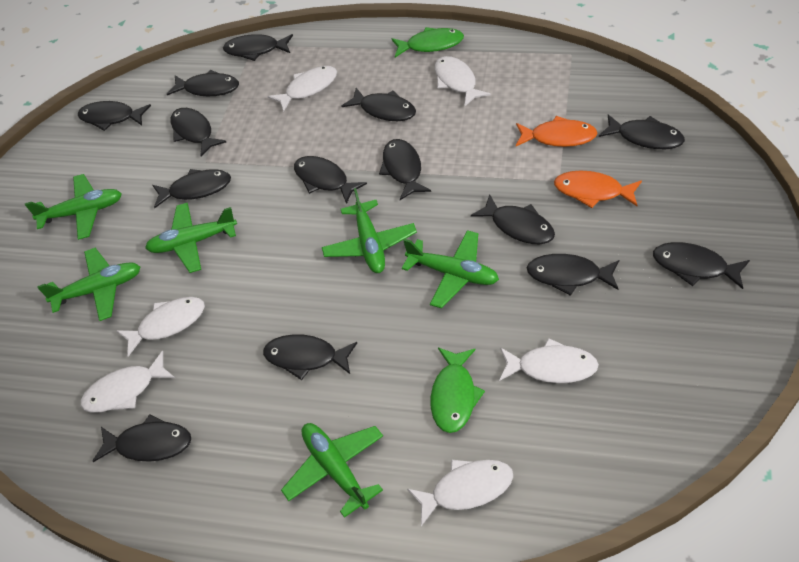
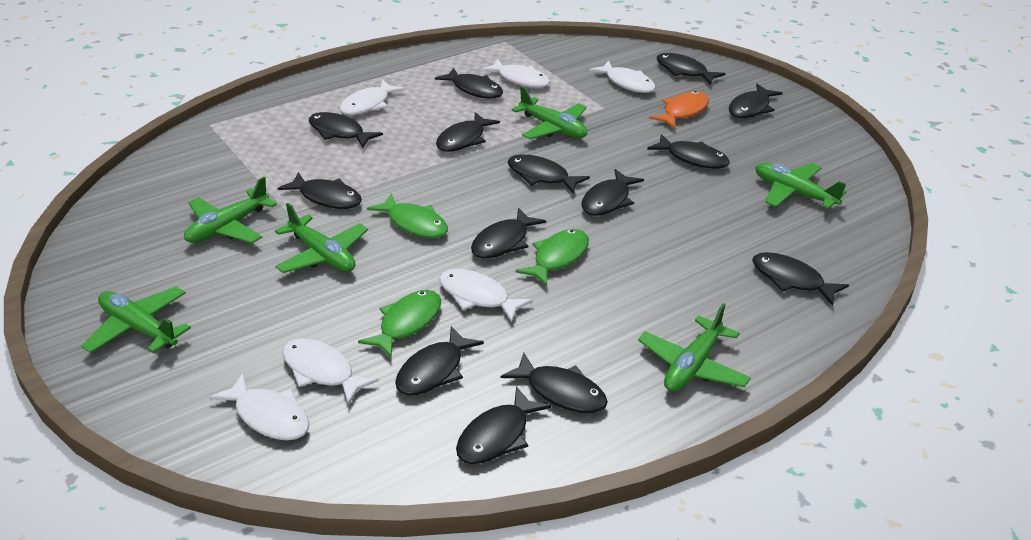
green fish: 2 -> 3
orange fish: 2 -> 1

